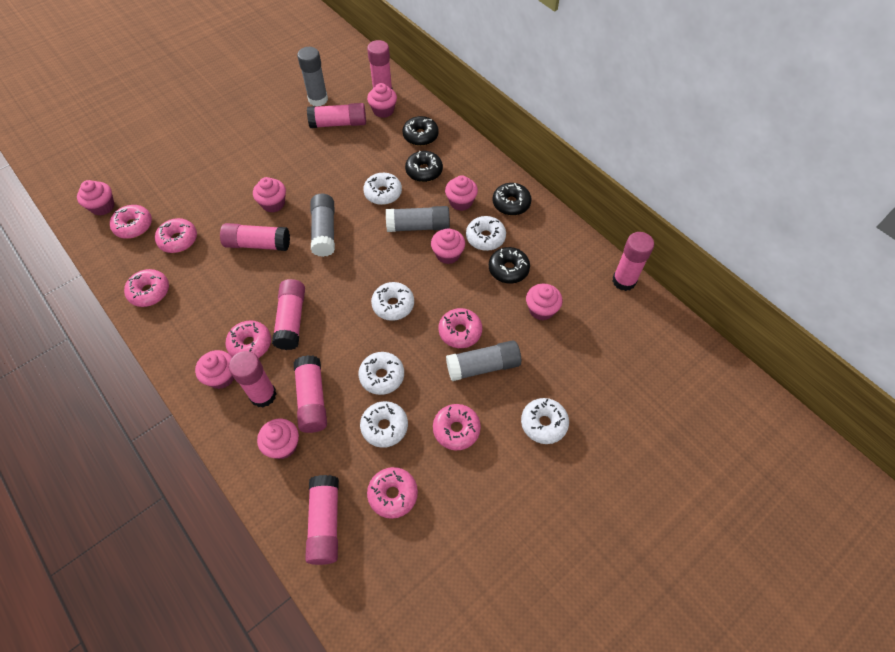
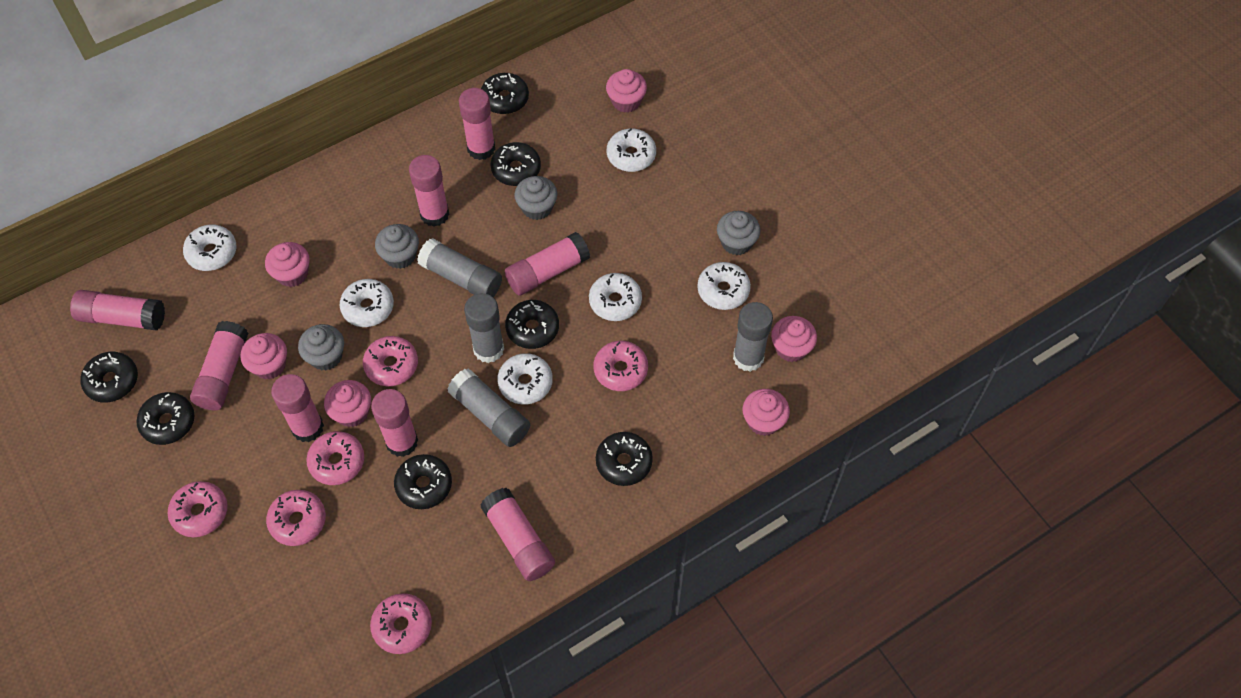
black donut: 4 -> 7
grey cupcake: 0 -> 4
pink cupcake: 8 -> 6
pink donut: 7 -> 6

